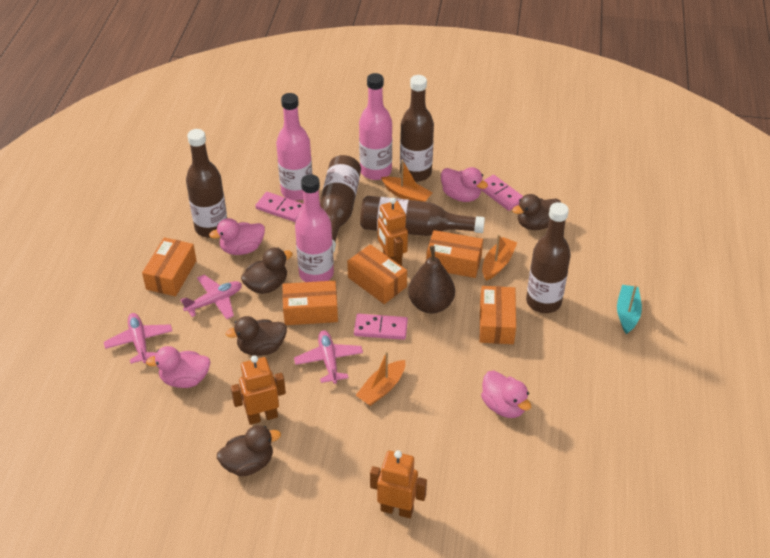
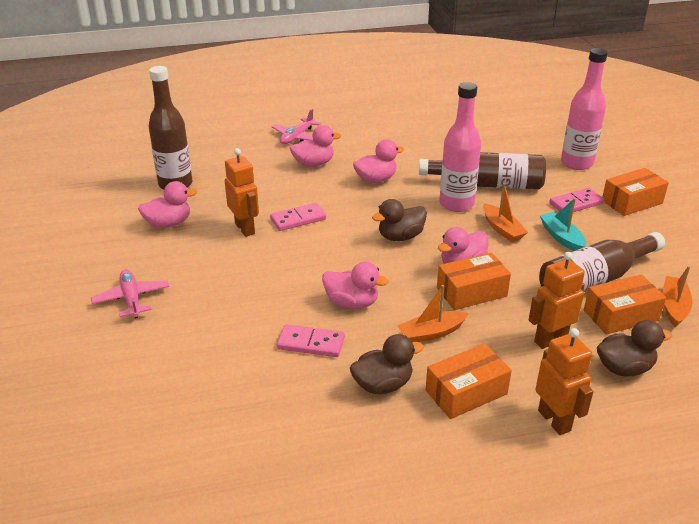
brown bottle: 5 -> 3
brown duck: 4 -> 3
brown pear: 1 -> 0
orange box: 5 -> 4
pink bottle: 3 -> 2
pink duck: 4 -> 5
pink plane: 3 -> 2

